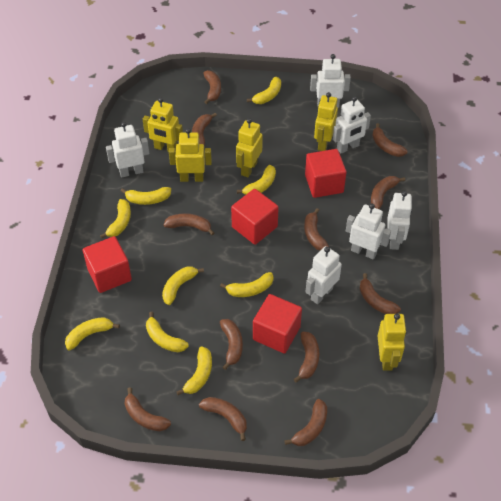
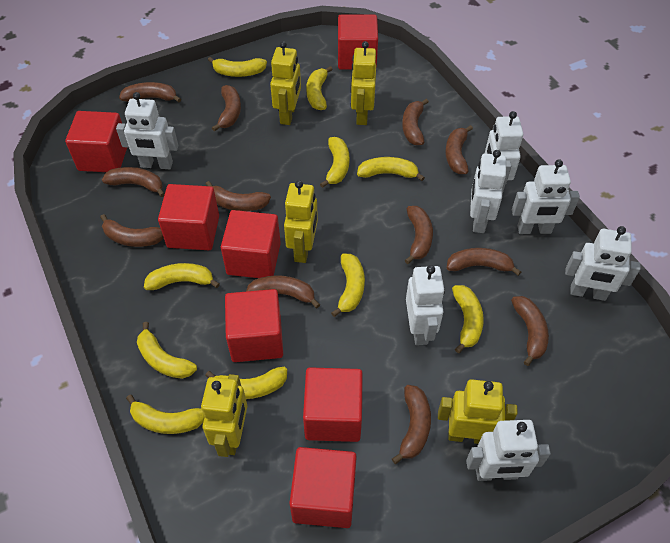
red cube: 4 -> 7
white robot: 6 -> 7
yellow banana: 9 -> 10

